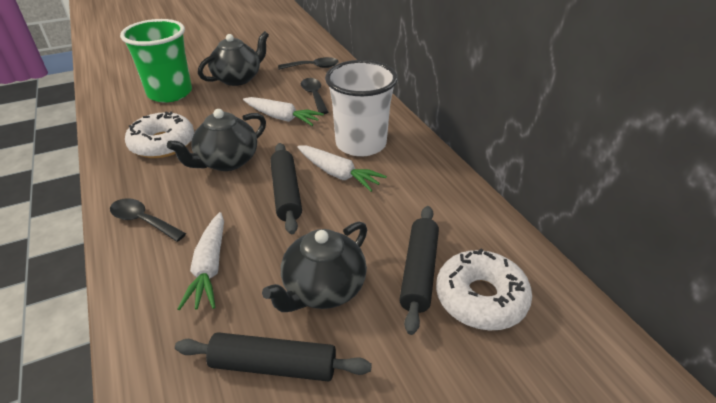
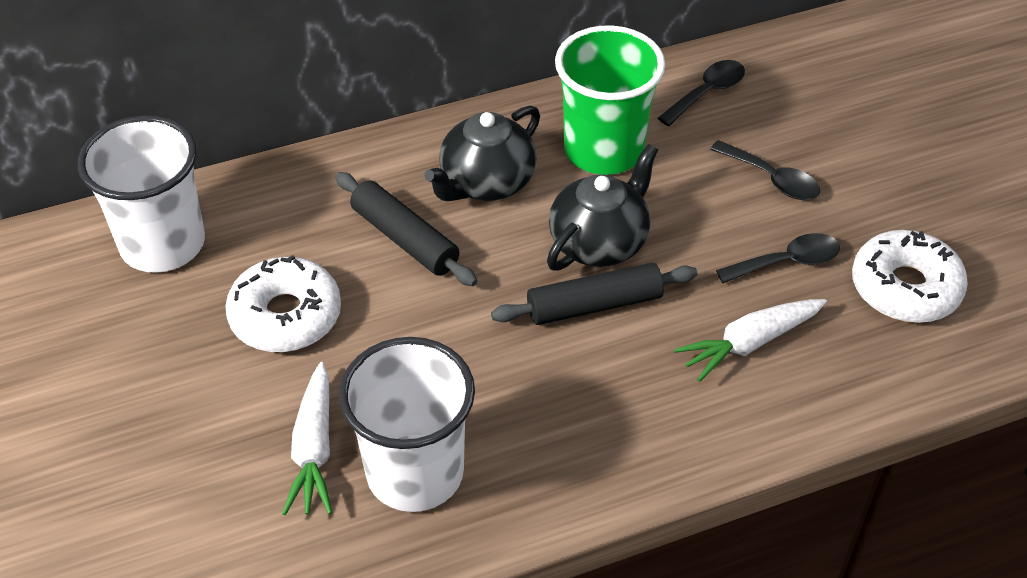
black rolling pin: 3 -> 2
black teapot: 3 -> 2
white carrot: 3 -> 2
white cup: 1 -> 2

